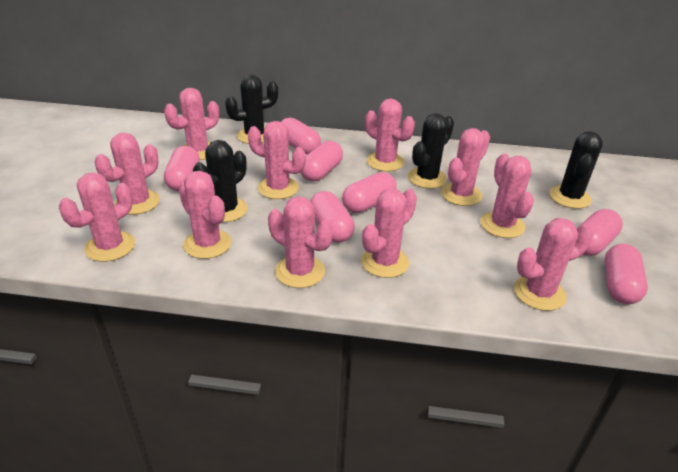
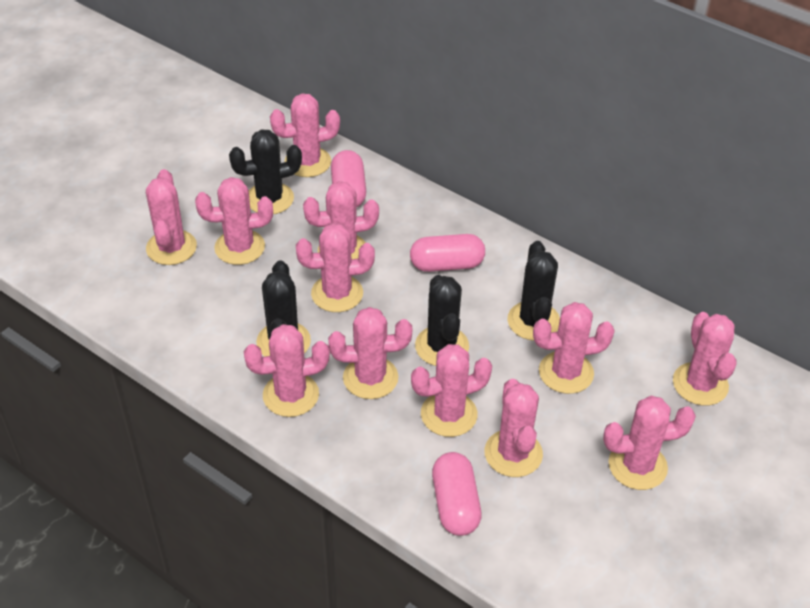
pink cactus: 11 -> 12
pink capsule: 7 -> 3

